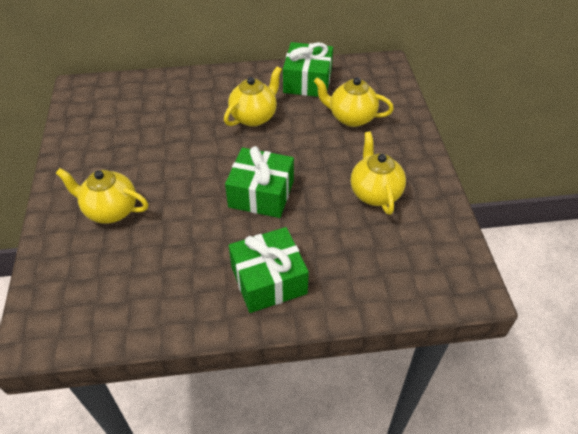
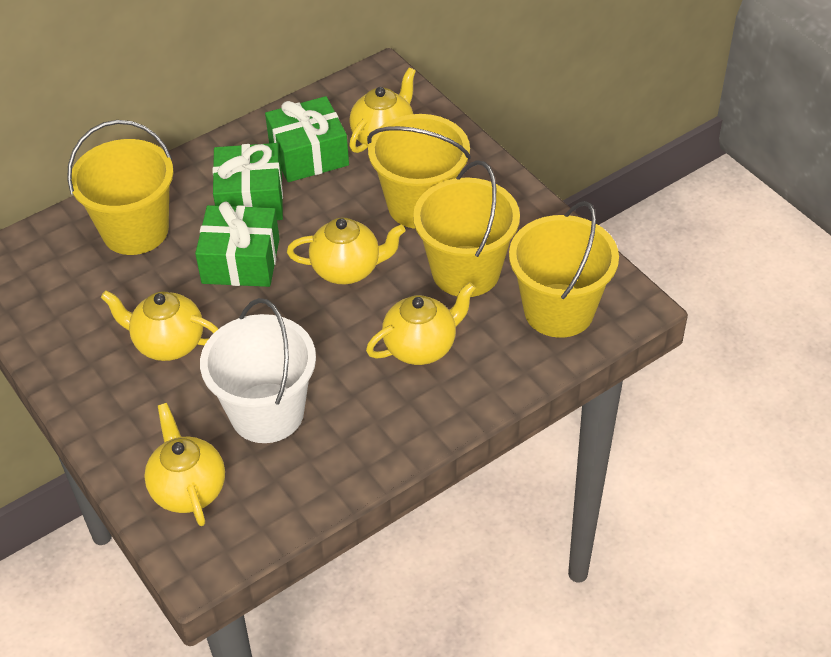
white bucket: 0 -> 1
yellow bucket: 0 -> 4
yellow teapot: 4 -> 5

